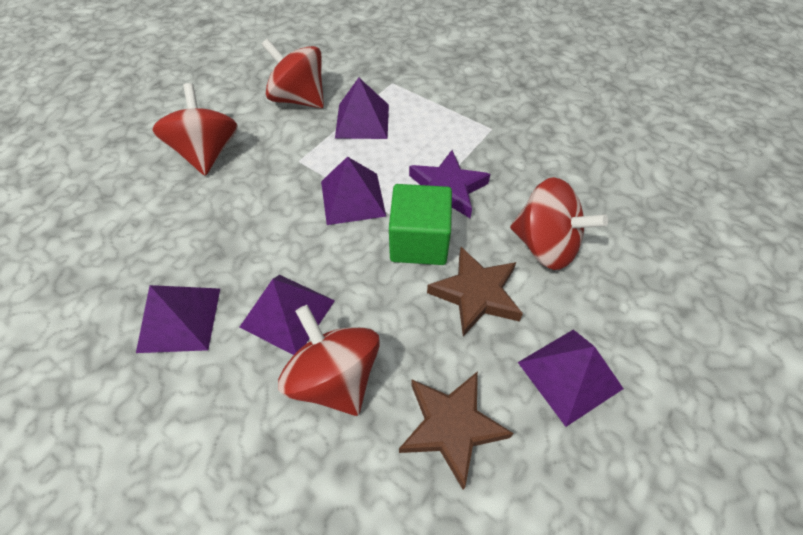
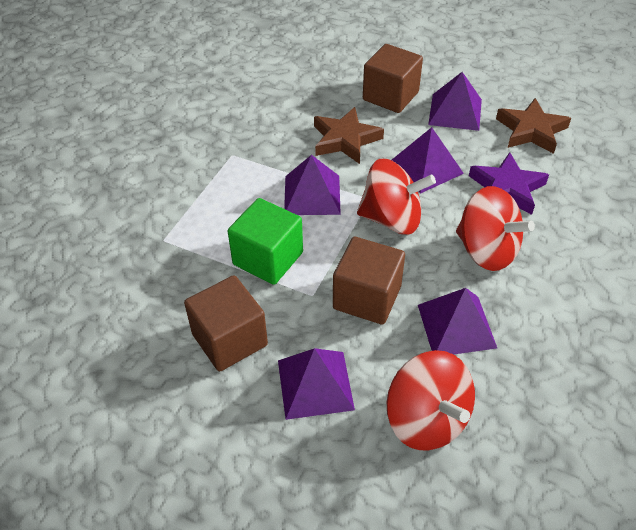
brown cube: 0 -> 3
red spinning top: 4 -> 3

